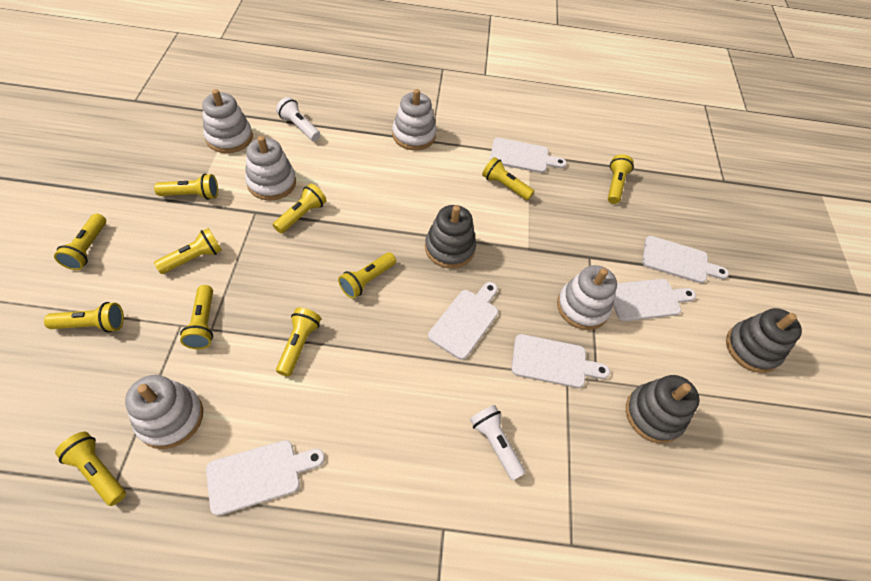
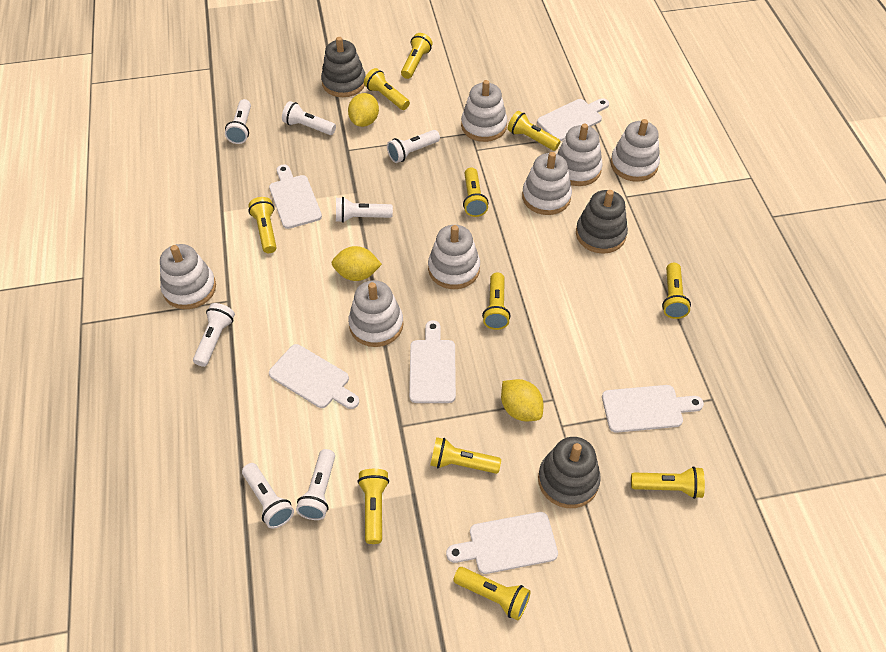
white flashlight: 2 -> 7
white stacking toy: 5 -> 7
yellow lemon: 0 -> 3

